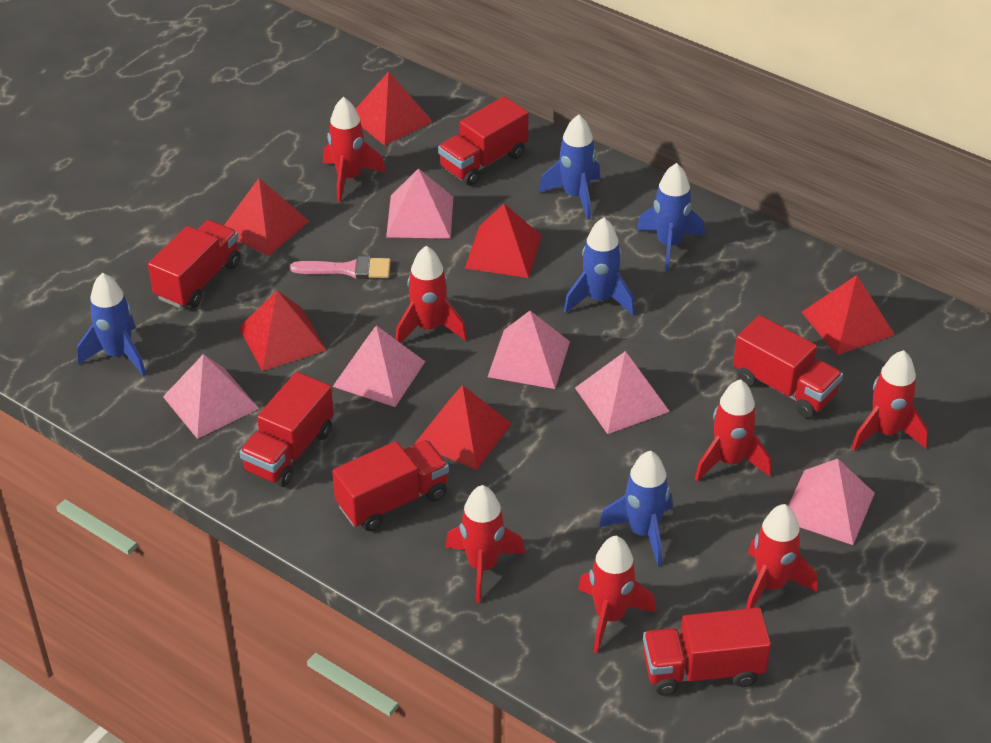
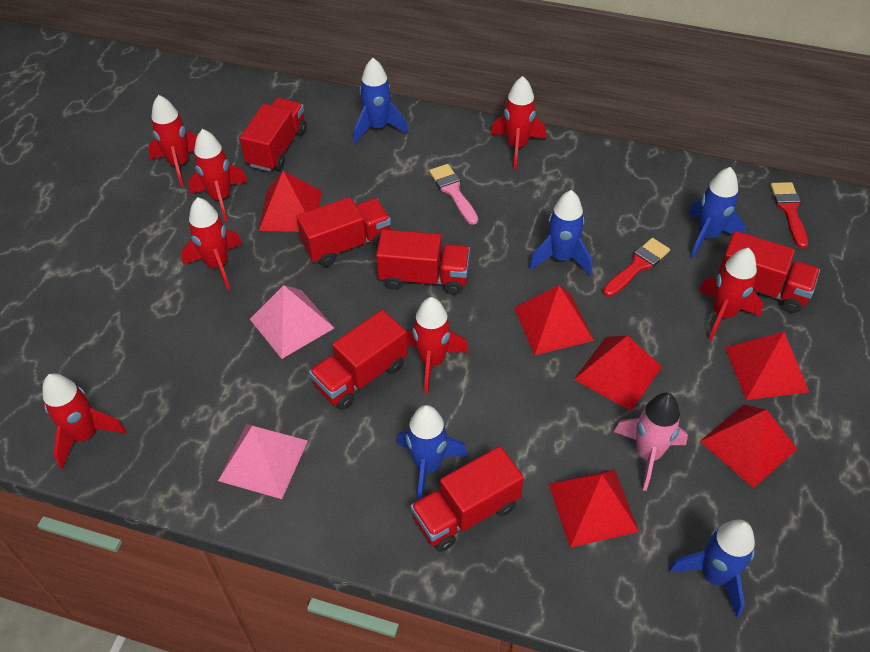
pink pyramid: 6 -> 2
pink rocket: 0 -> 1
red brush: 0 -> 2

